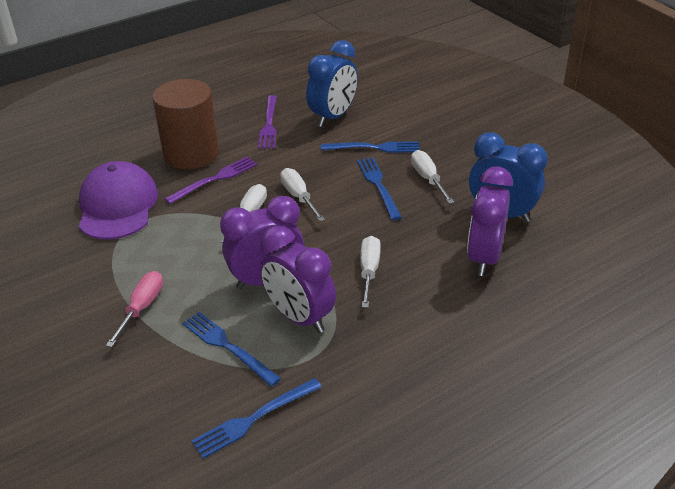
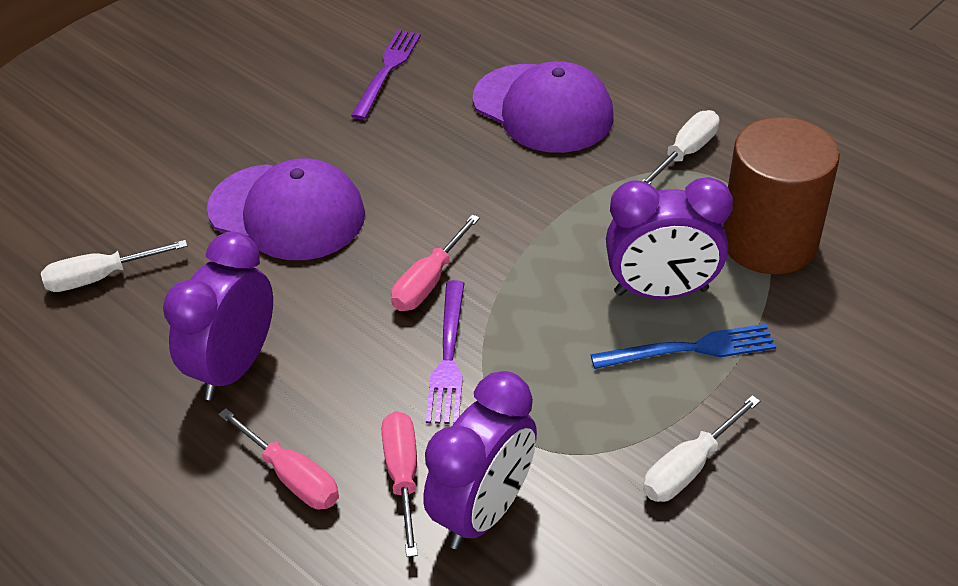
blue clock: 2 -> 0
blue fork: 4 -> 1
pink screwdriver: 1 -> 3
purple cap: 1 -> 2
white screwdriver: 4 -> 3

